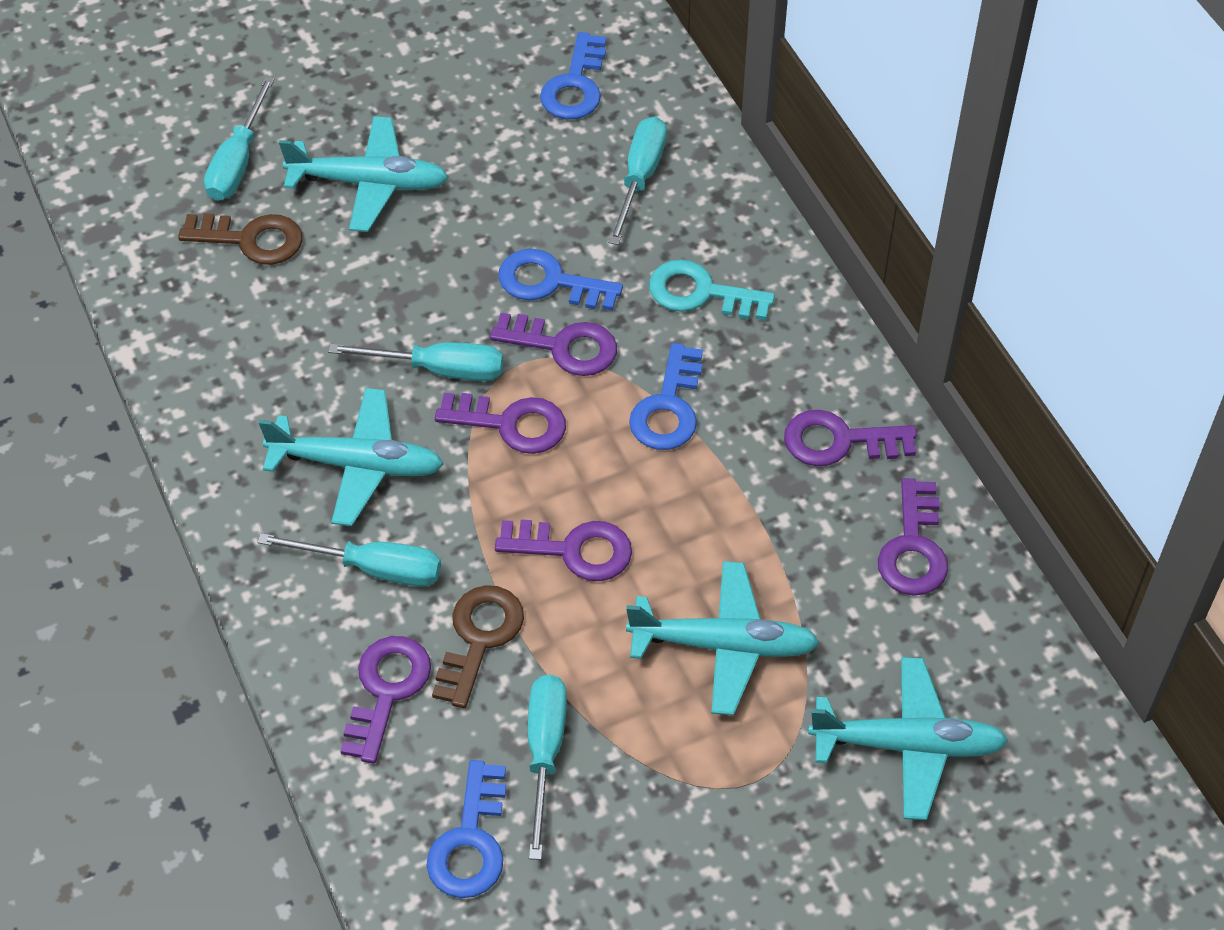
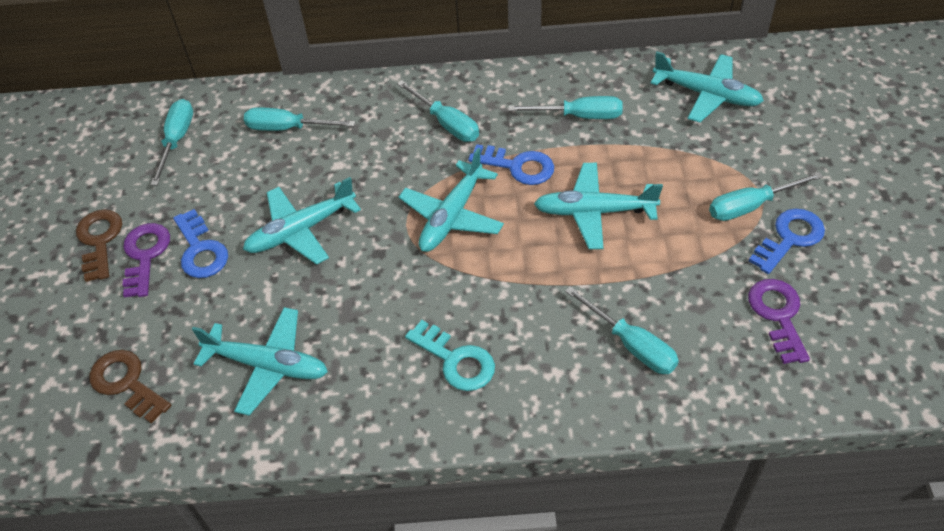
blue key: 4 -> 3
purple key: 6 -> 2
turquoise plane: 4 -> 5
turquoise screwdriver: 5 -> 6

